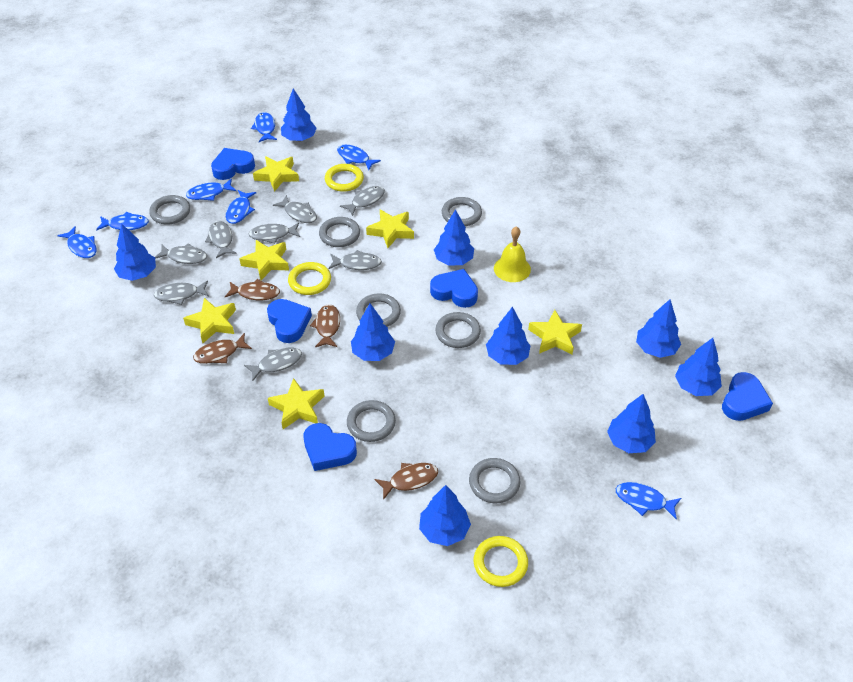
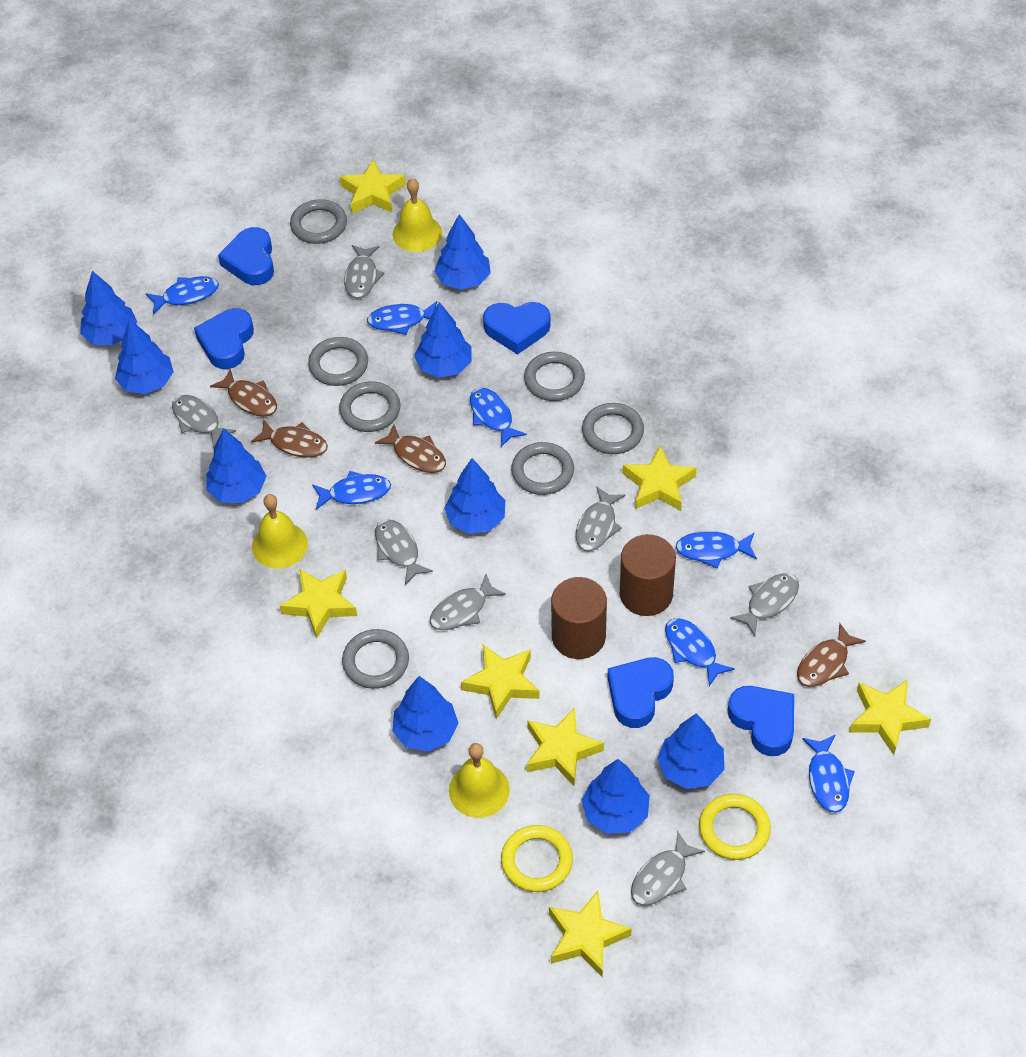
brown cylinder: 0 -> 2
grey fish: 8 -> 7
yellow bell: 1 -> 3
yellow ring: 3 -> 2
yellow star: 6 -> 7

